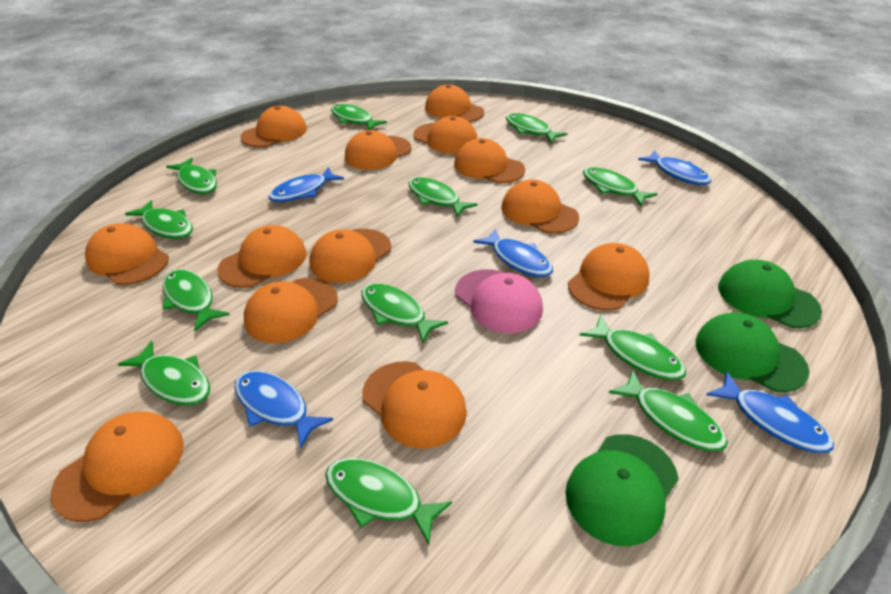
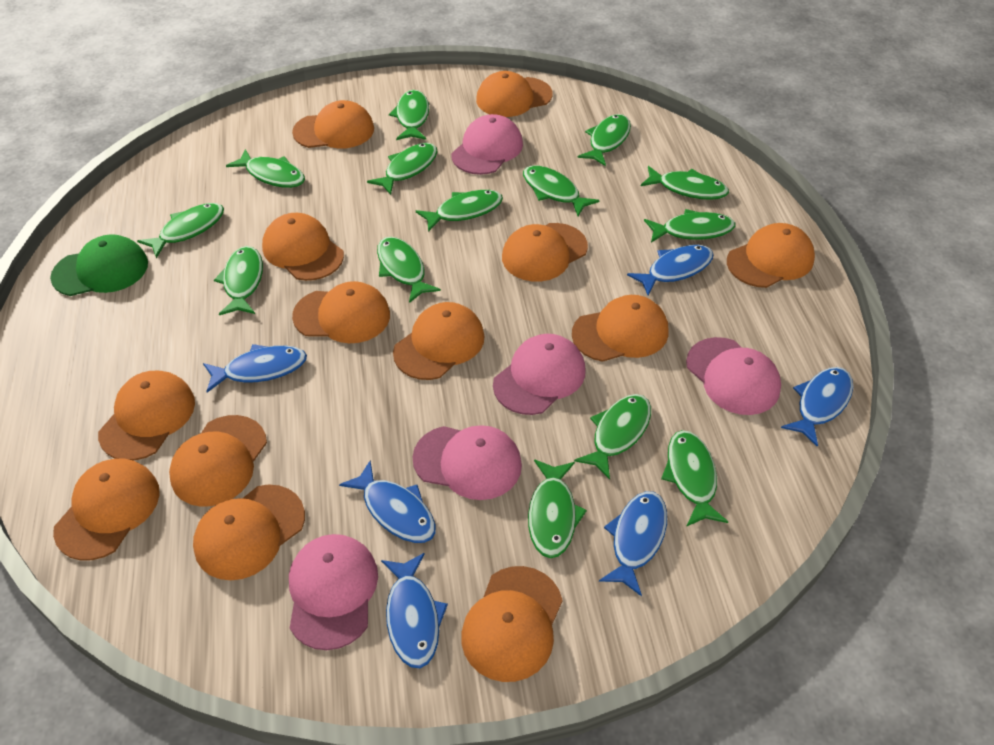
blue fish: 5 -> 6
green cap: 3 -> 1
green fish: 12 -> 14
pink cap: 1 -> 5

